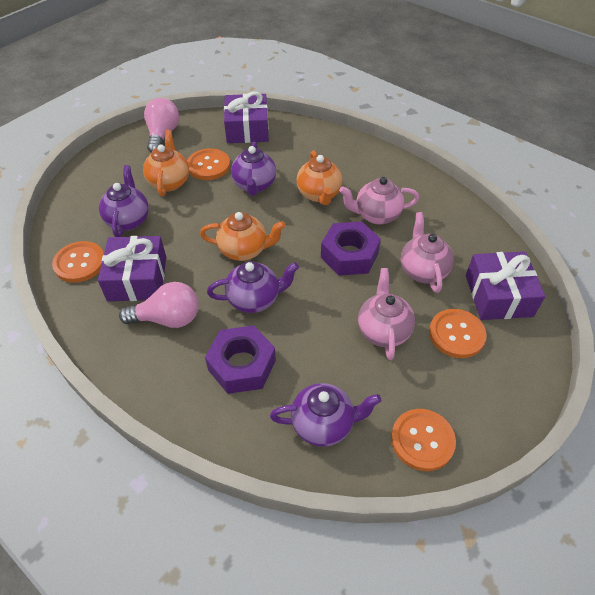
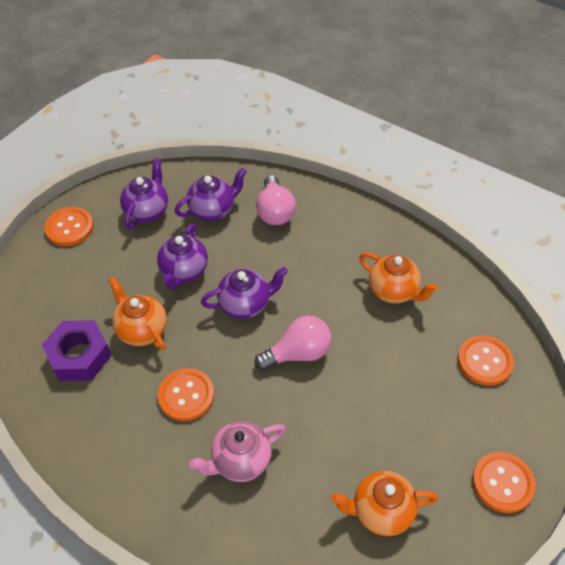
pink teapot: 3 -> 1
purple gift: 3 -> 0
purple nut: 2 -> 1

